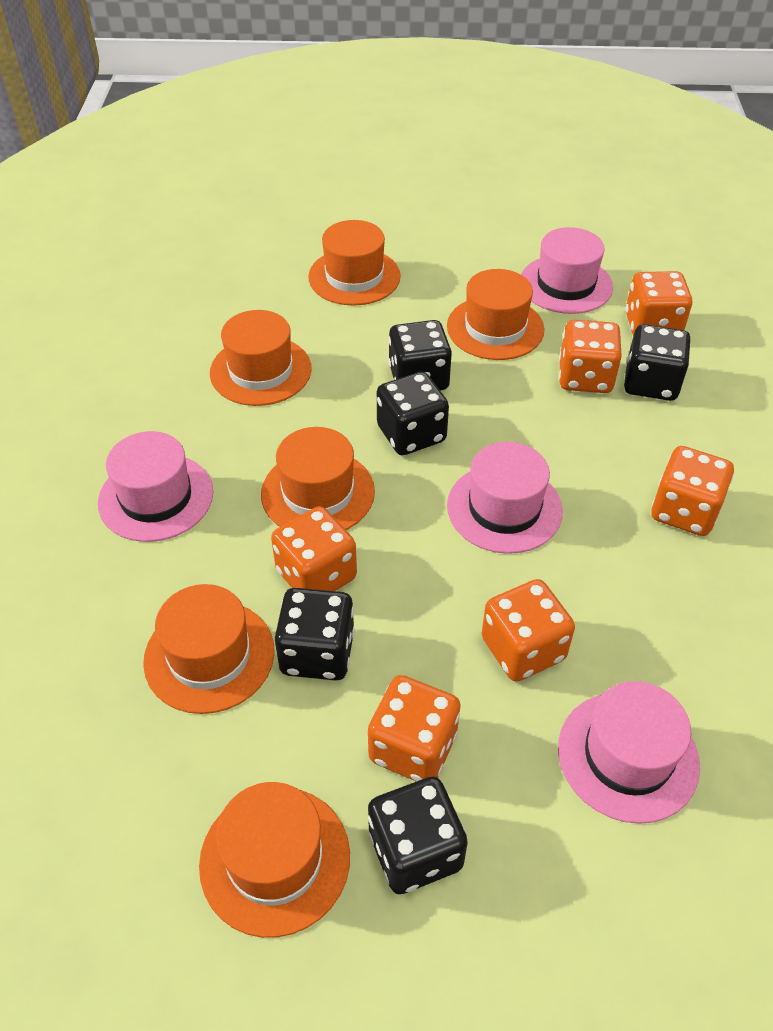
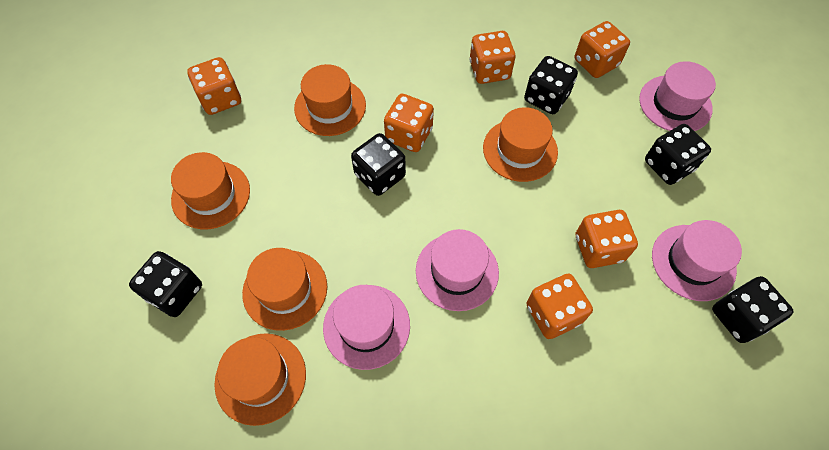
orange hat: 6 -> 5

